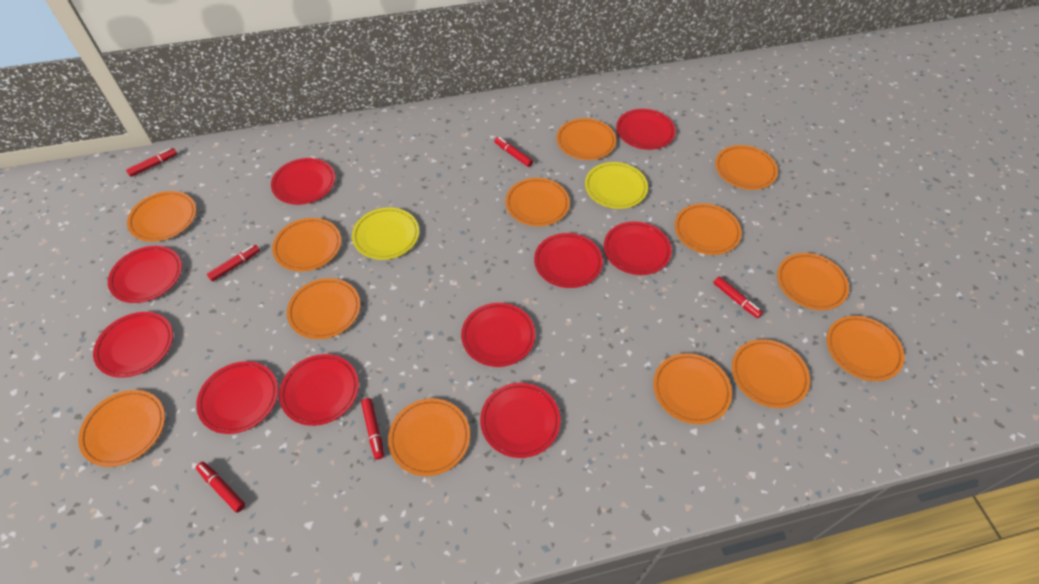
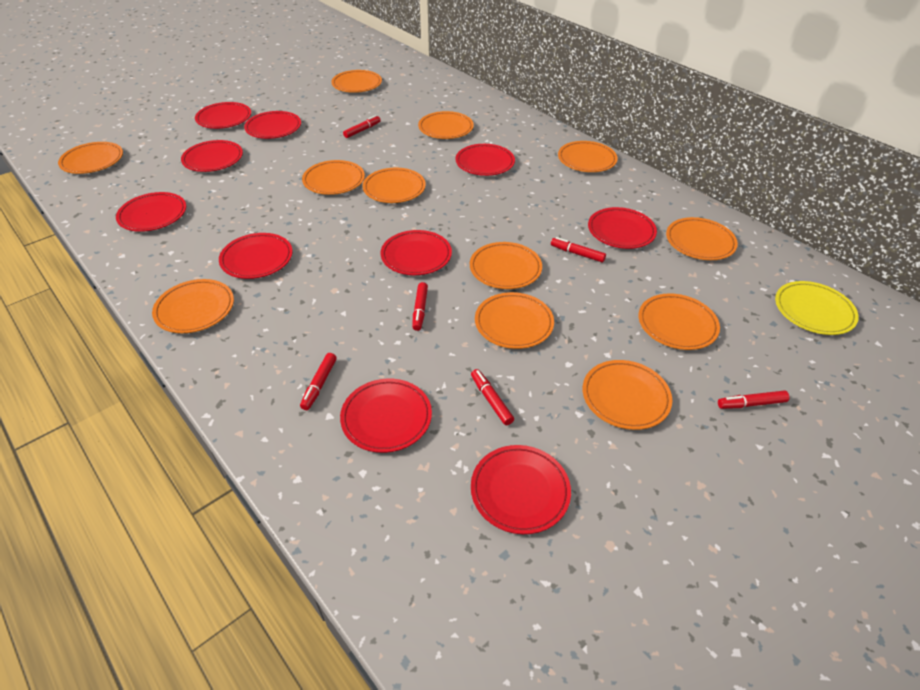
orange plate: 13 -> 12
yellow plate: 2 -> 1

